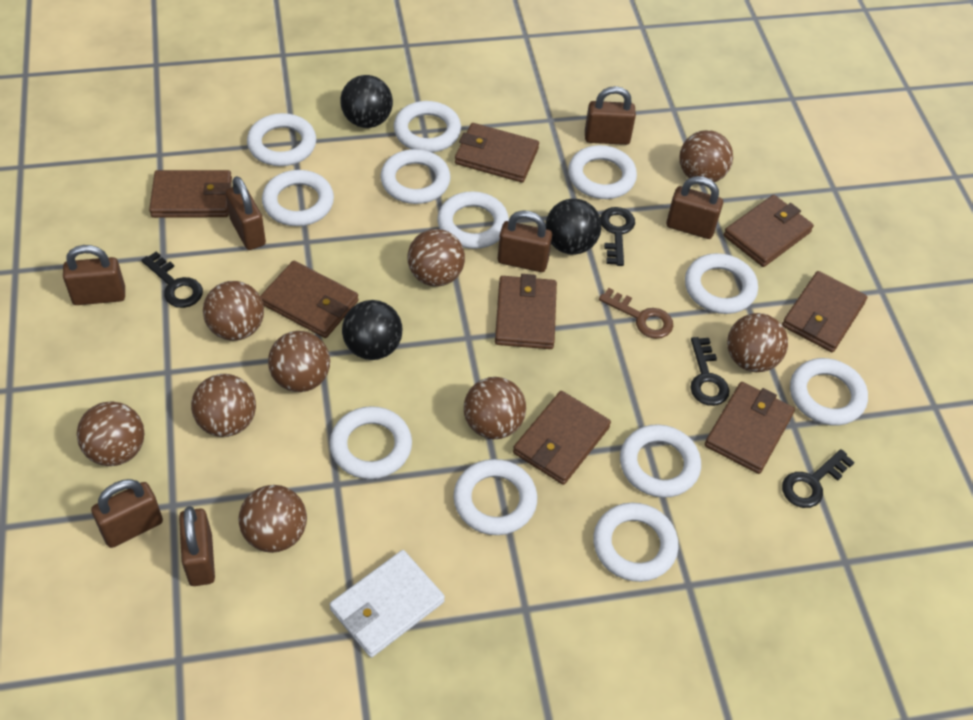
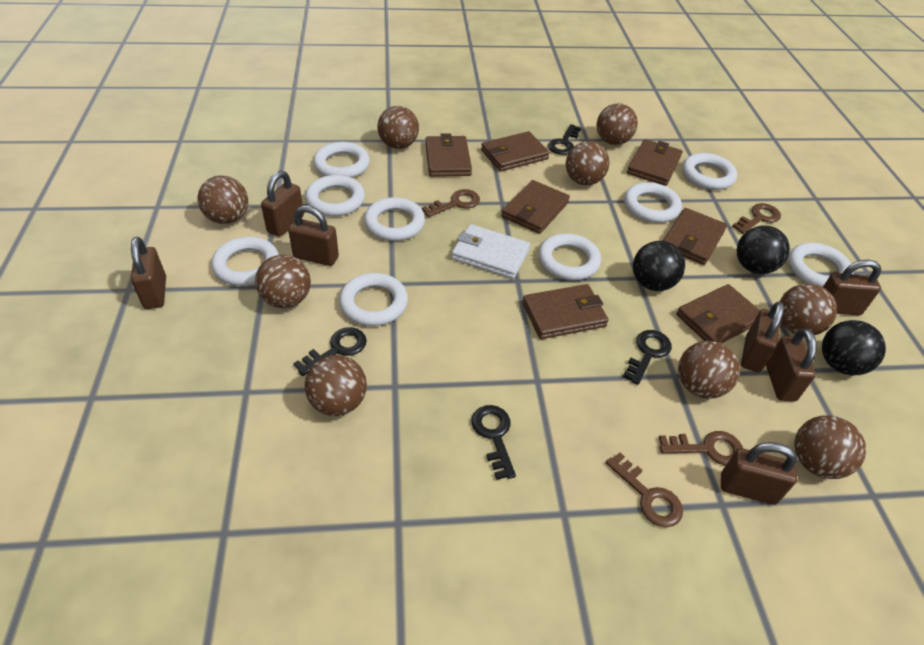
brown key: 1 -> 4
brown wallet: 8 -> 7
white ring: 12 -> 9

